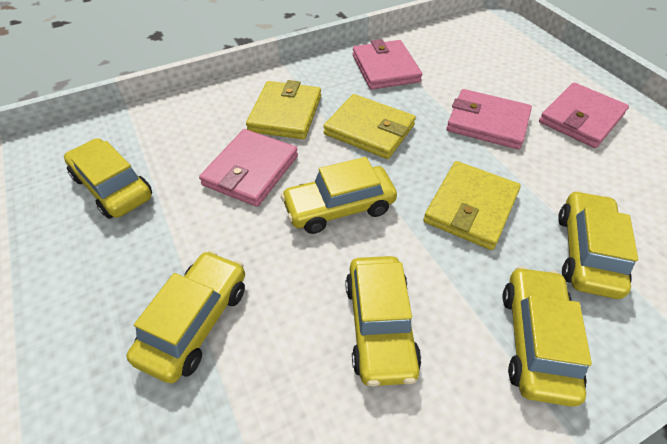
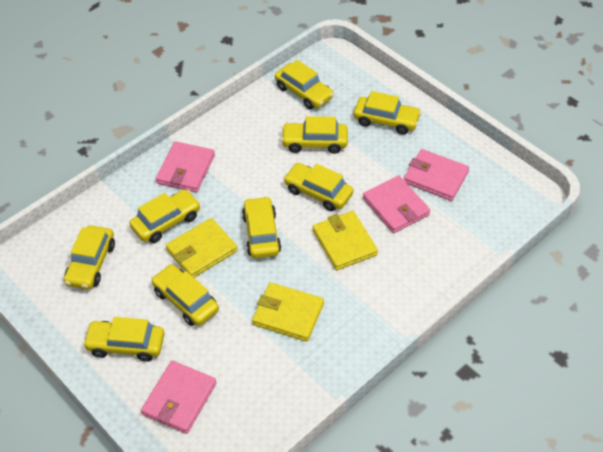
yellow car: 6 -> 9

